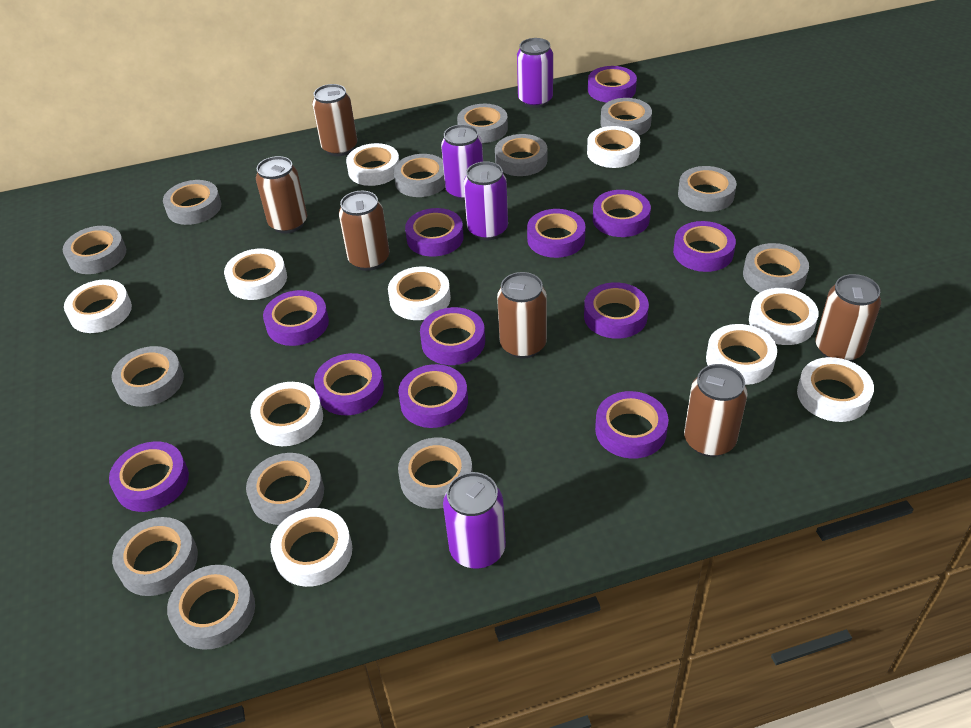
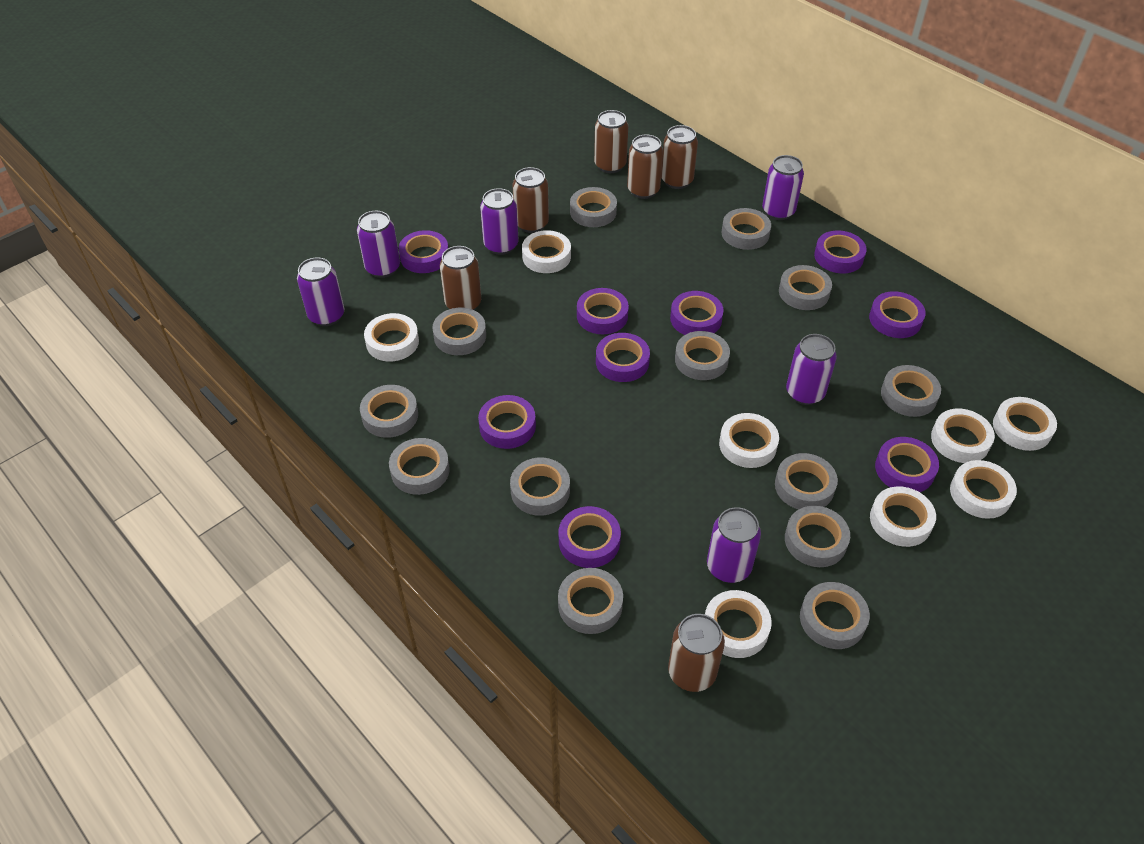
purple can: 4 -> 6
purple tape: 12 -> 9
white tape: 10 -> 8

